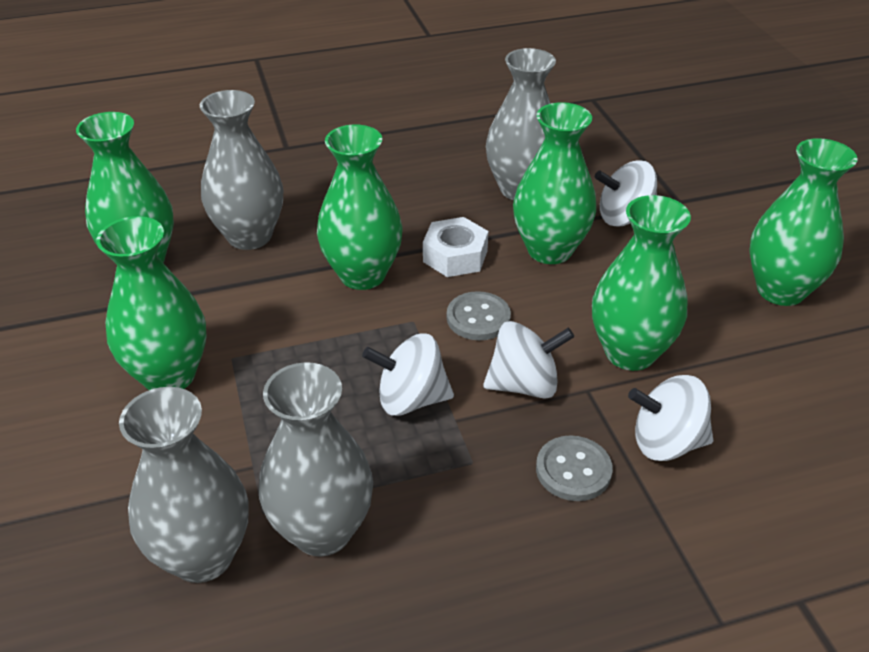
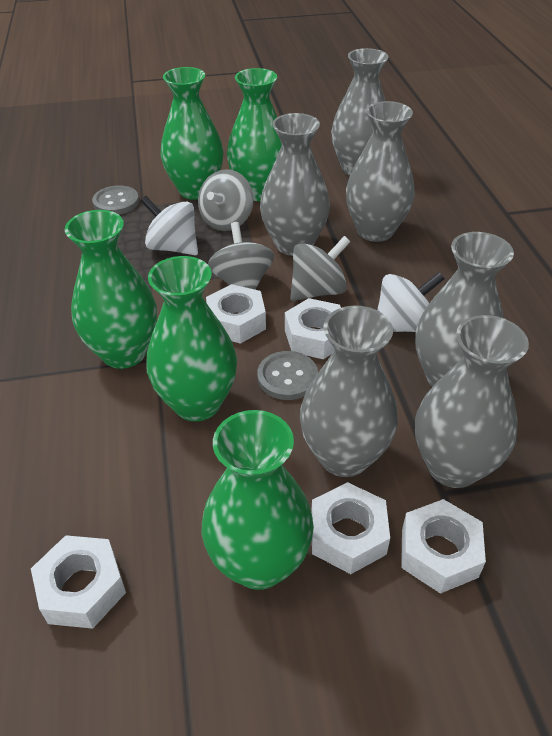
green vase: 6 -> 5
grey spinning top: 0 -> 3
grey vase: 4 -> 6
white nut: 1 -> 5
white spinning top: 4 -> 2

